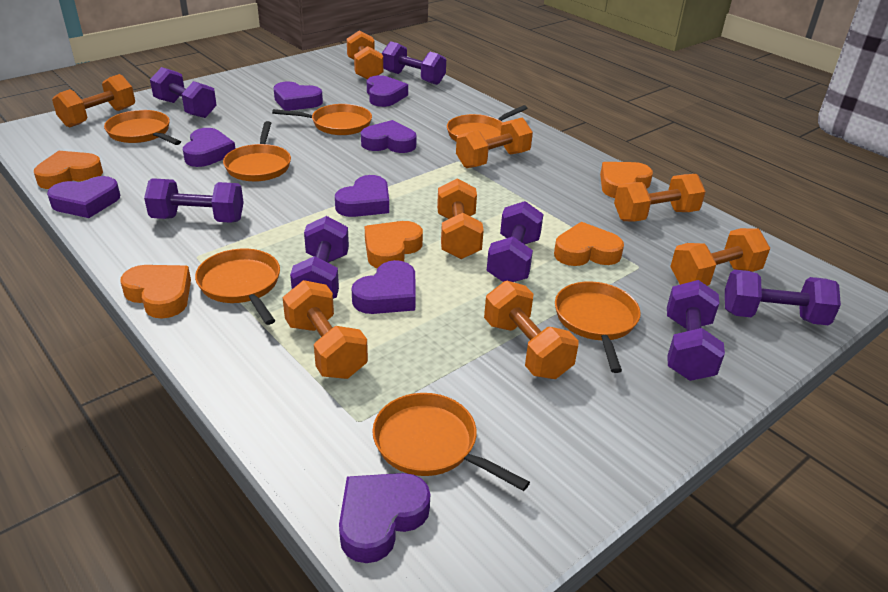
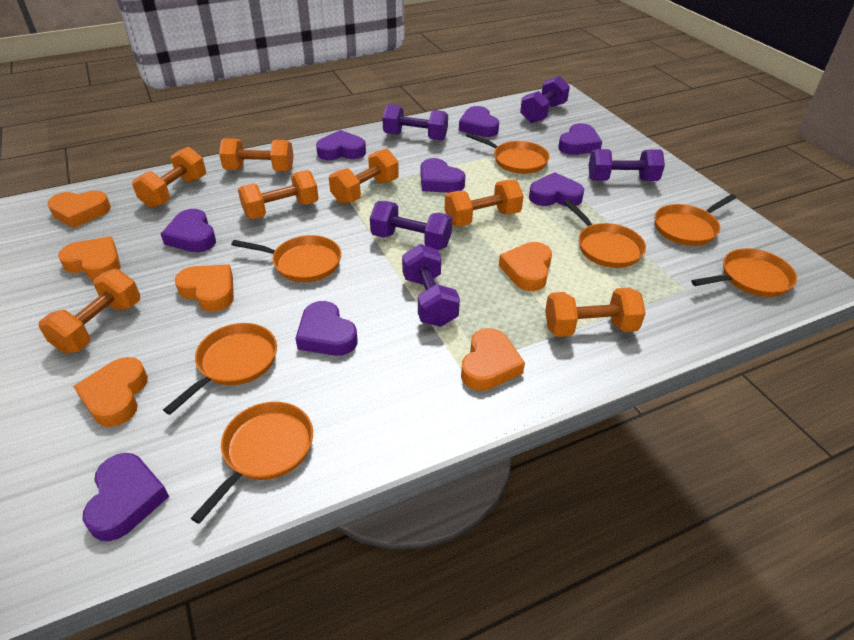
orange dumbbell: 8 -> 7
orange heart: 5 -> 6
purple dumbbell: 7 -> 5

